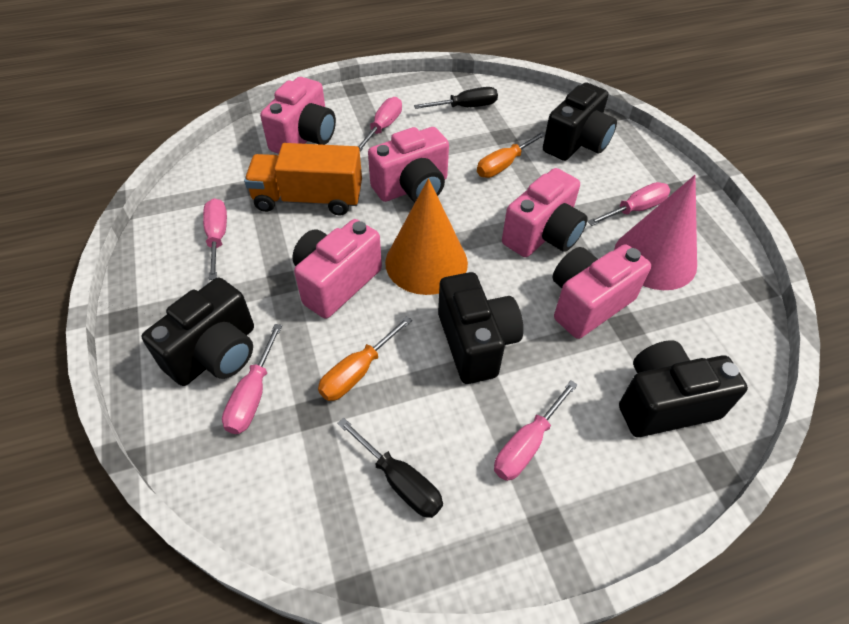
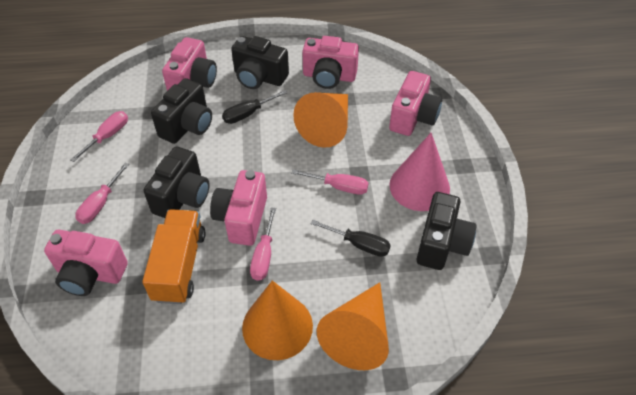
orange cone: 1 -> 3
orange screwdriver: 2 -> 0
pink screwdriver: 5 -> 4

